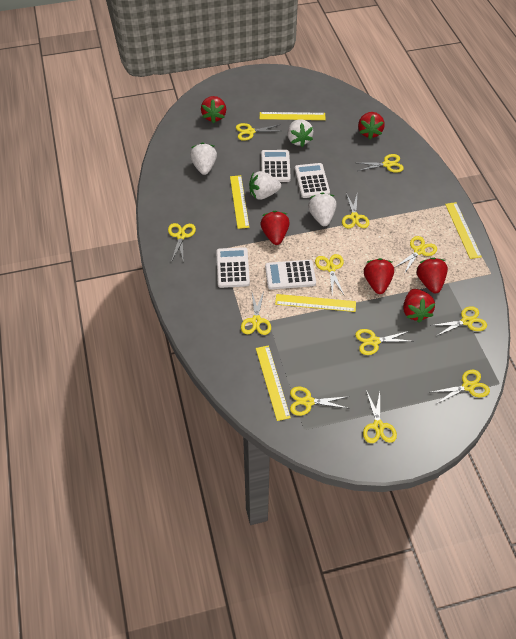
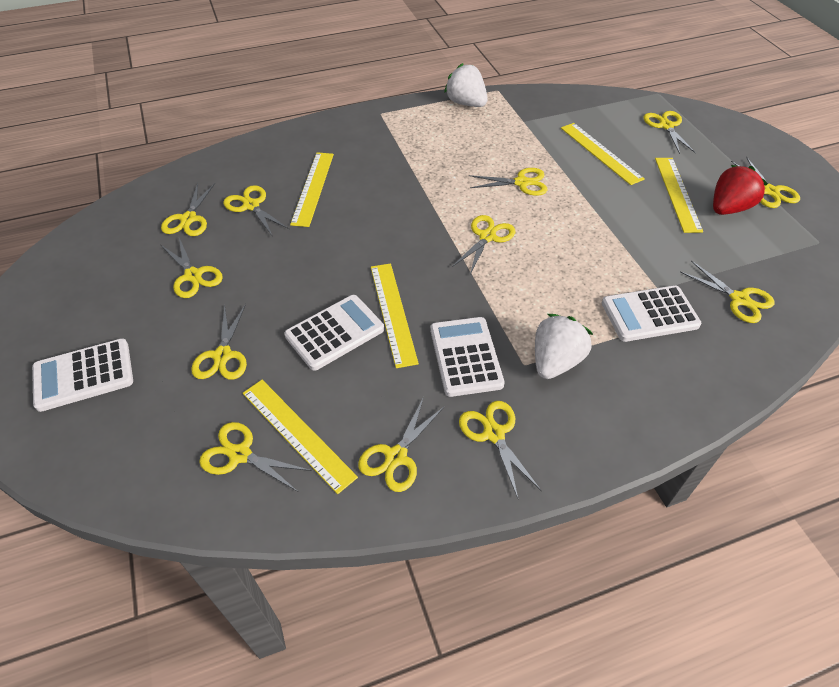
red strawberry: 6 -> 1
white strawberry: 4 -> 2

